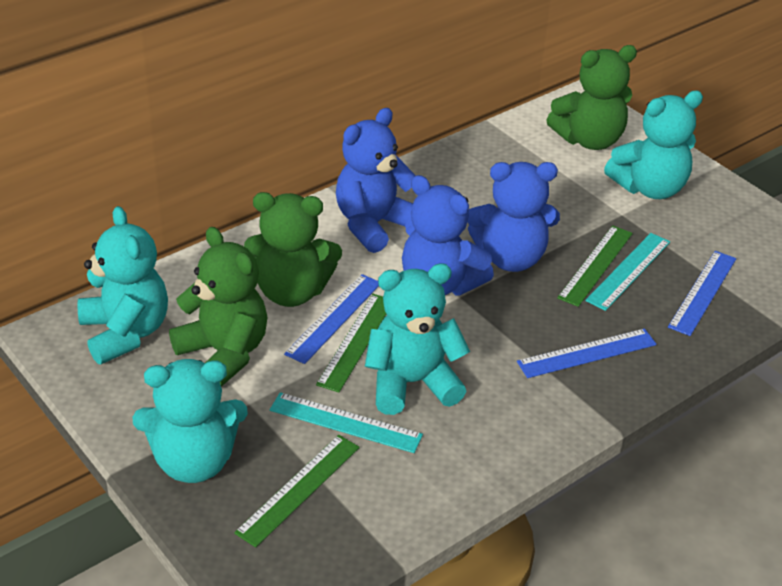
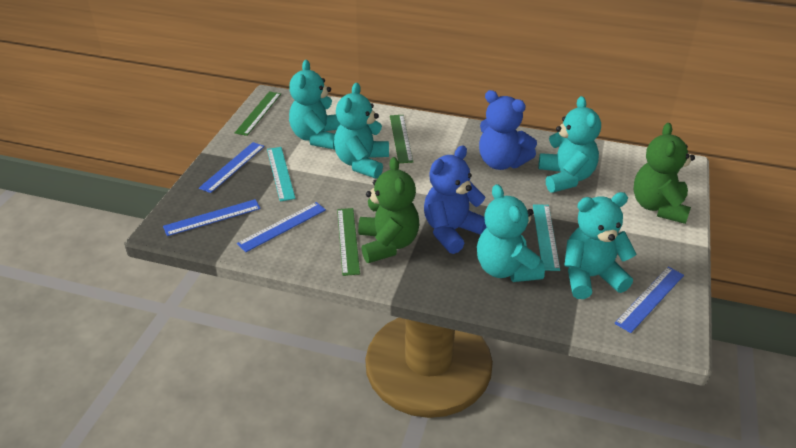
blue ruler: 3 -> 4
blue teddy bear: 3 -> 2
green teddy bear: 3 -> 2
turquoise teddy bear: 4 -> 5

